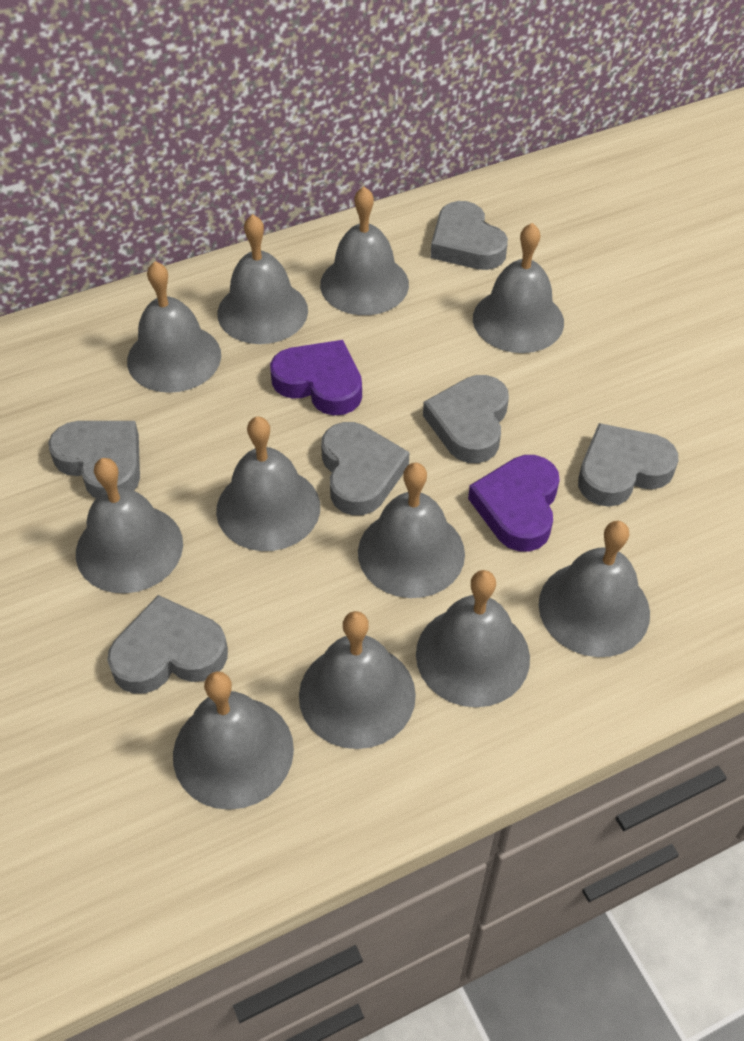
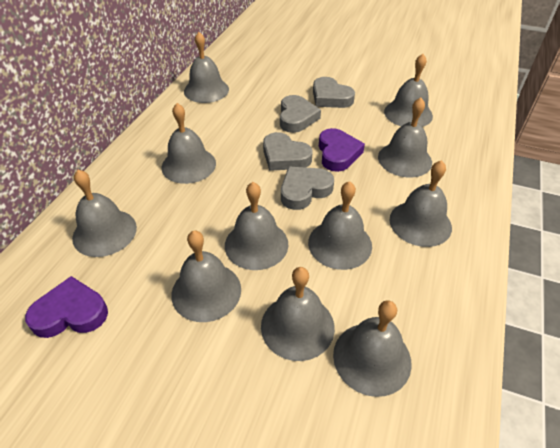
grey heart: 6 -> 4

